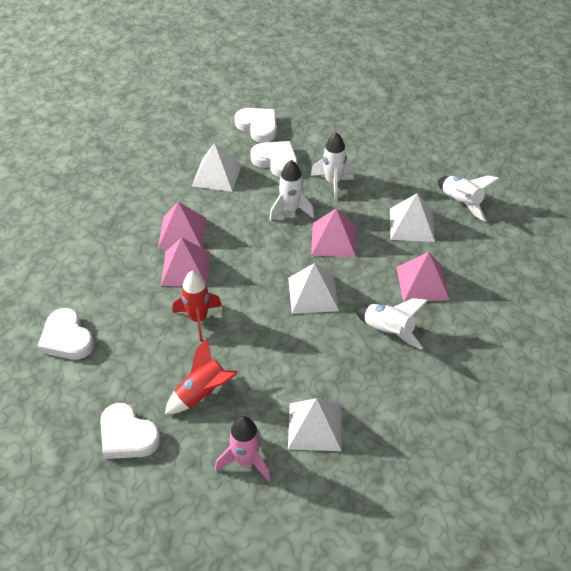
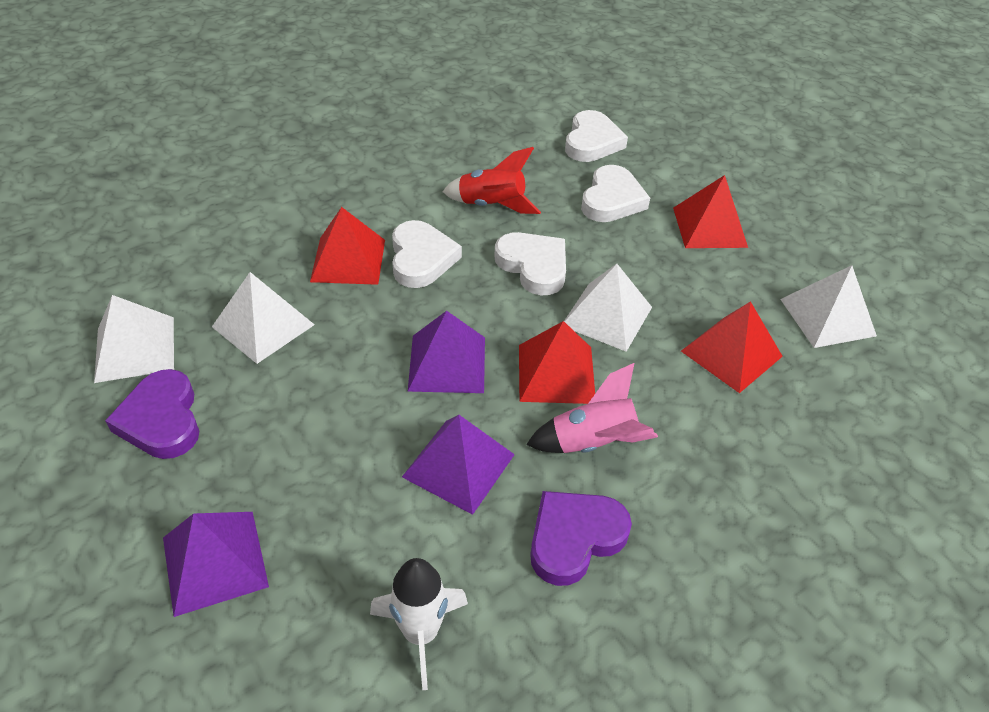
pink pyramid: 4 -> 0
purple heart: 0 -> 2
purple pyramid: 0 -> 3
red pyramid: 0 -> 4
red rocket: 2 -> 1
white rocket: 4 -> 1

